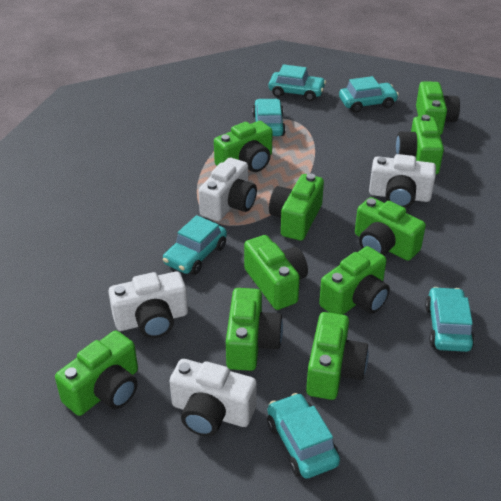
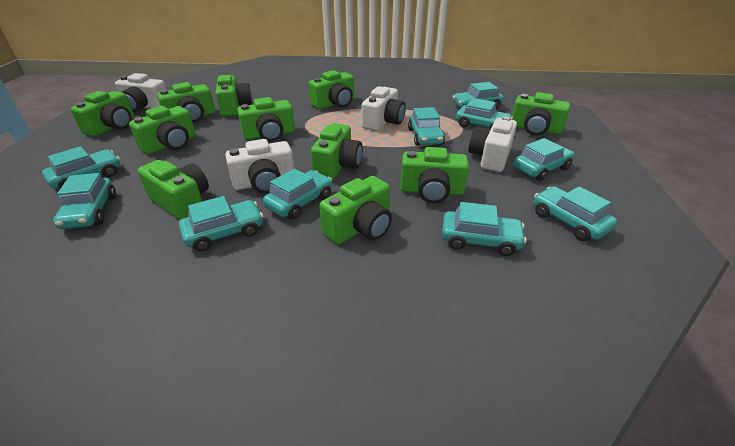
green camera: 10 -> 11
turquoise car: 6 -> 10

